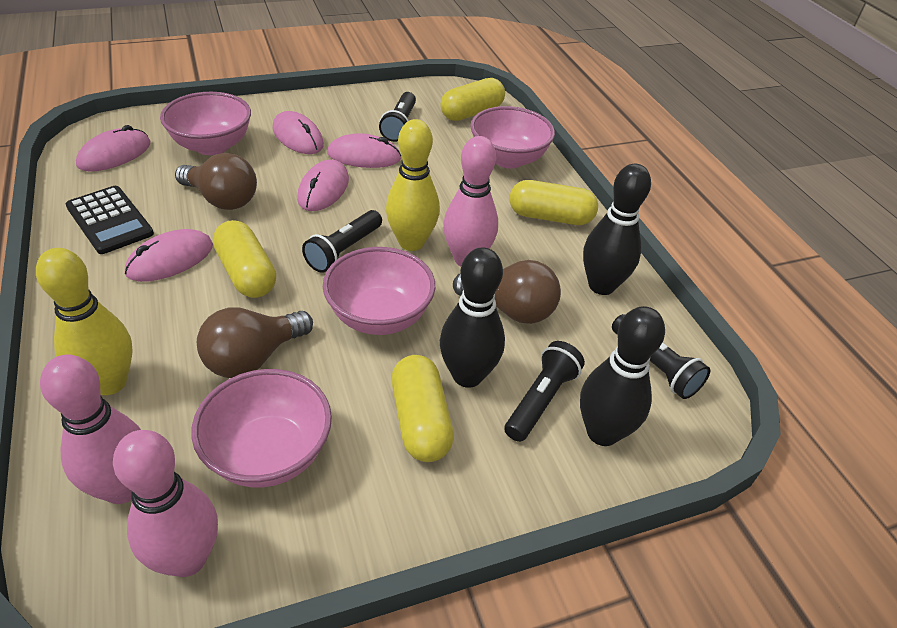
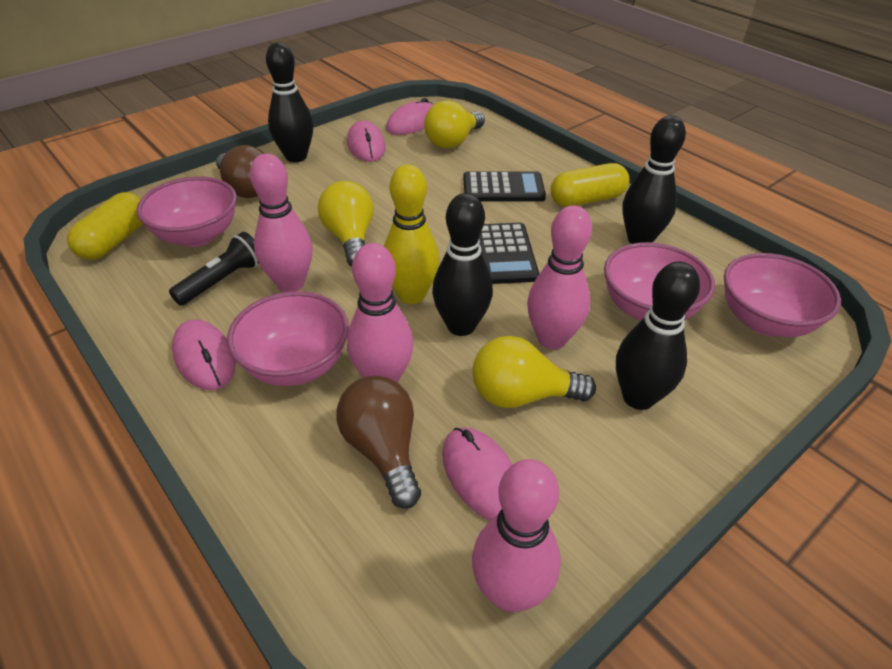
black bowling pin: 3 -> 4
black calculator: 1 -> 2
black flashlight: 4 -> 1
brown light bulb: 3 -> 2
pink bowling pin: 3 -> 4
pink mouse: 5 -> 4
yellow bowling pin: 2 -> 1
yellow capsule: 4 -> 2
yellow light bulb: 0 -> 3

